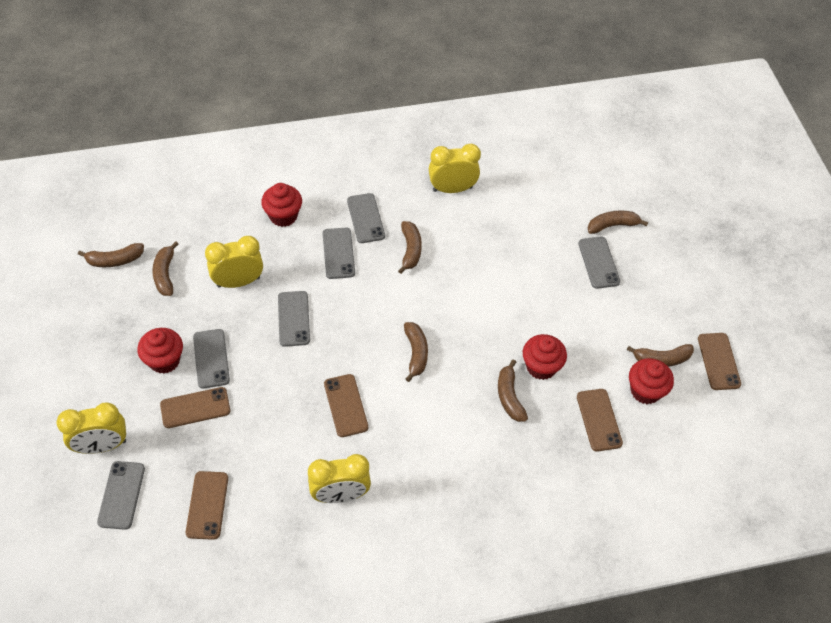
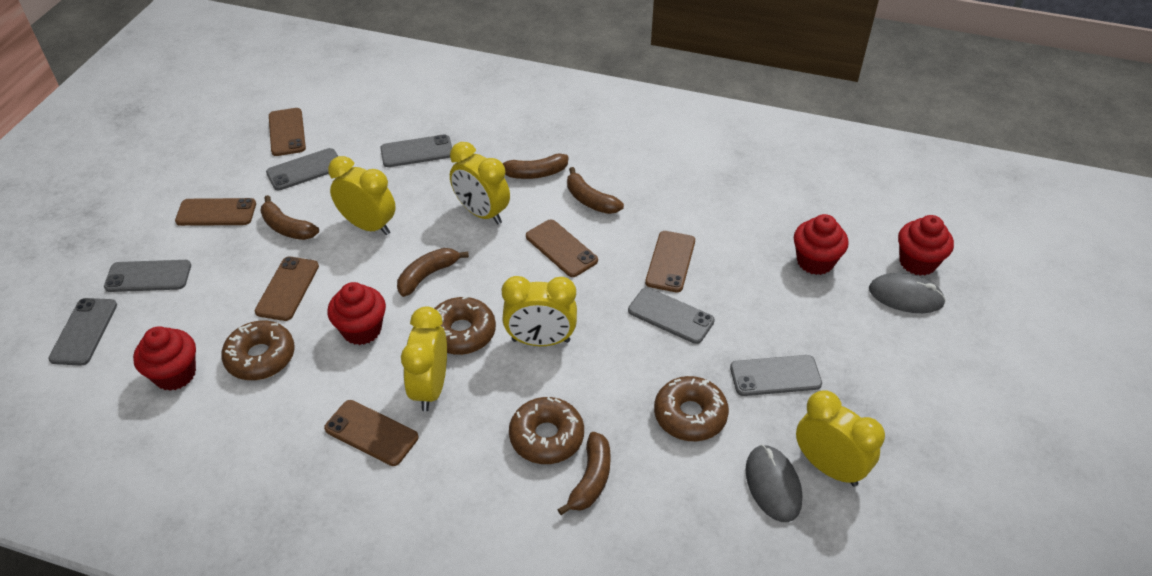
brown banana: 7 -> 5
brown donut: 0 -> 4
brown phone: 5 -> 6
grey mouse: 0 -> 2
yellow clock: 4 -> 5

